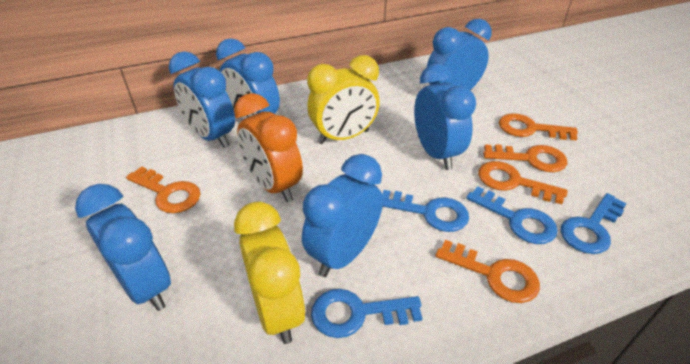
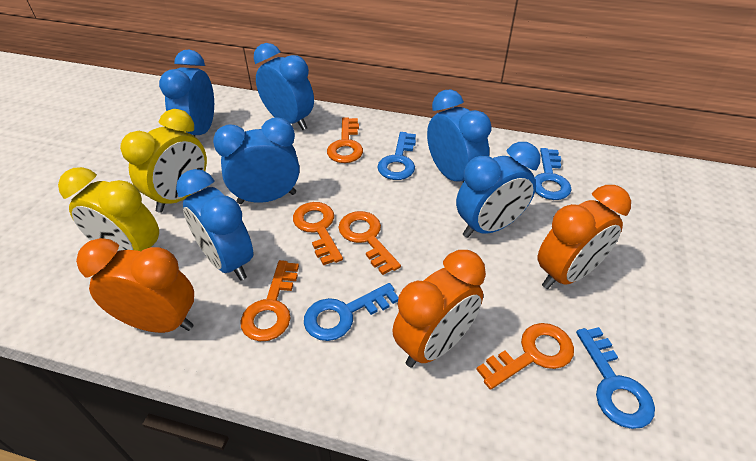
orange clock: 1 -> 3

